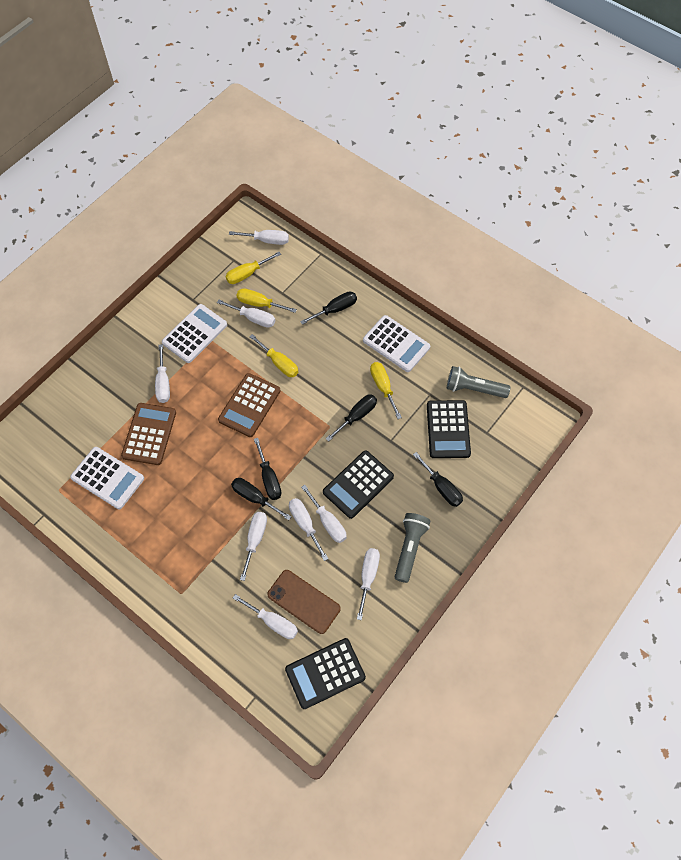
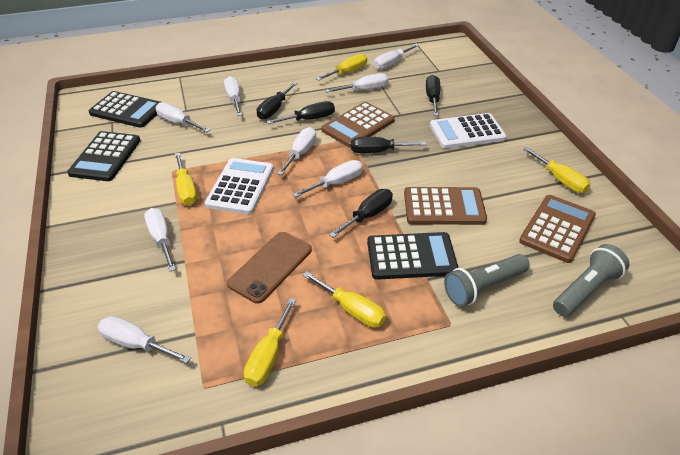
brown calculator: 2 -> 3
white calculator: 3 -> 2
yellow screwdriver: 4 -> 5

